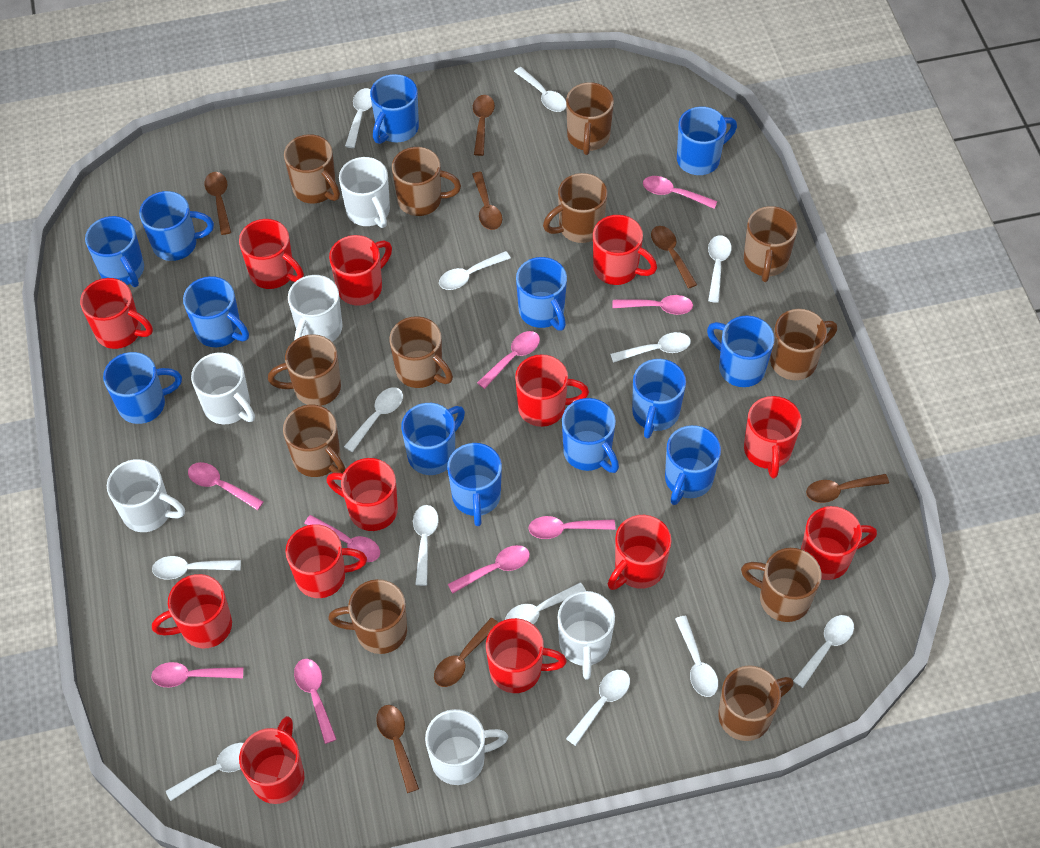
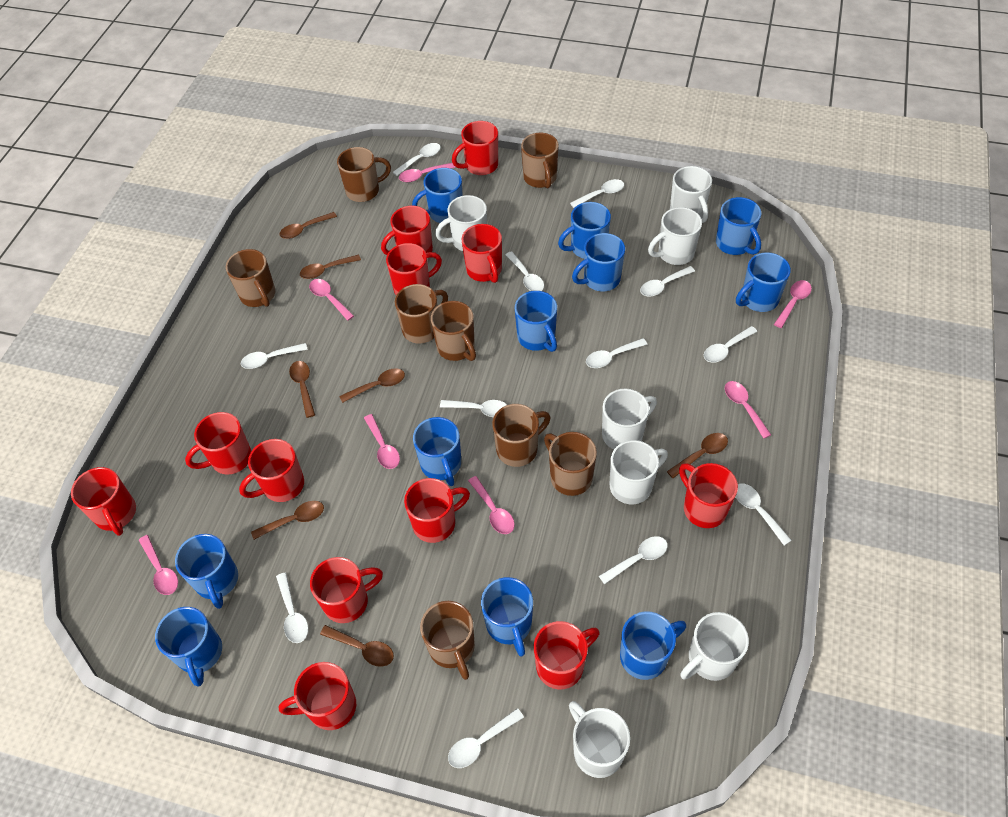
blue mug: 13 -> 11
brown mug: 12 -> 8
pink spoon: 9 -> 7
red mug: 13 -> 12
white mug: 6 -> 7
white spoon: 13 -> 12

